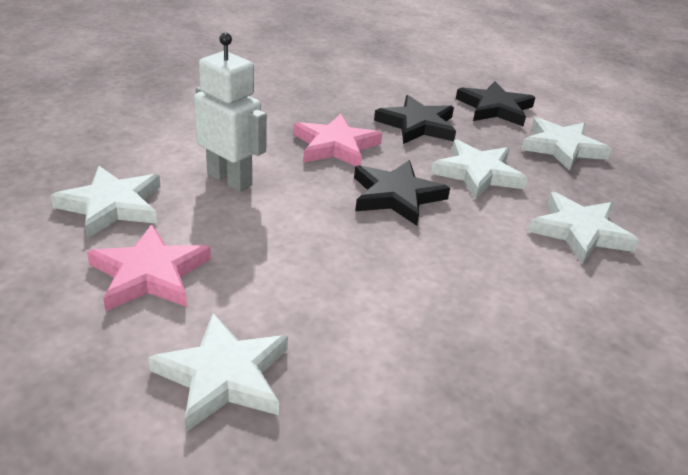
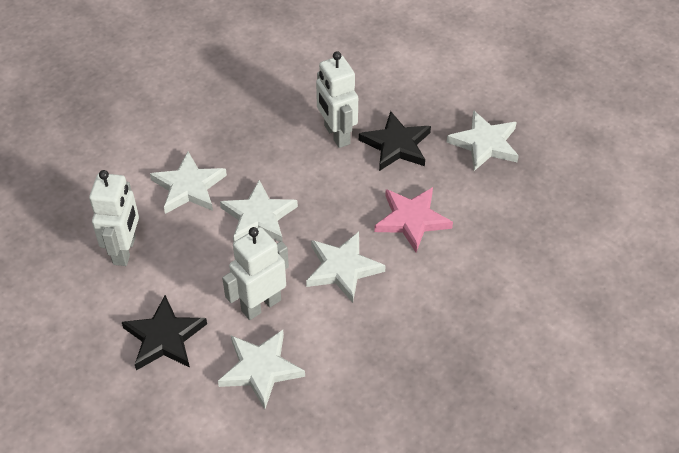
black star: 3 -> 2
pink star: 2 -> 1
white robot: 1 -> 3

